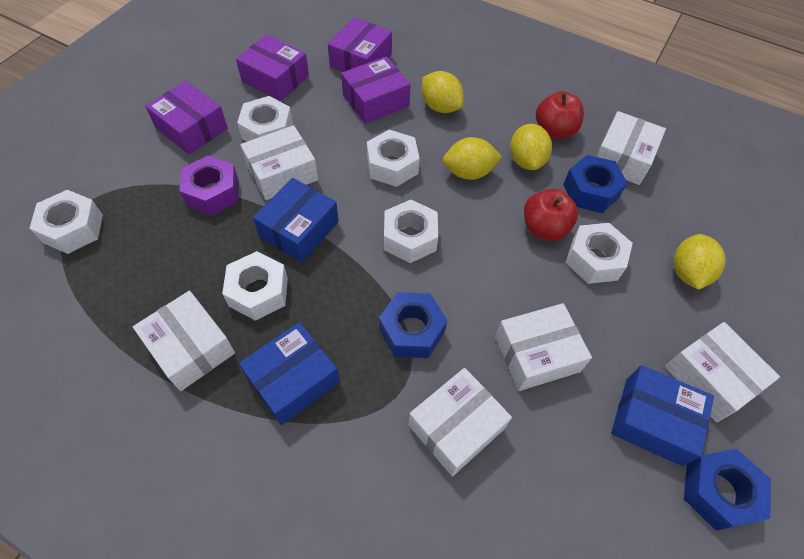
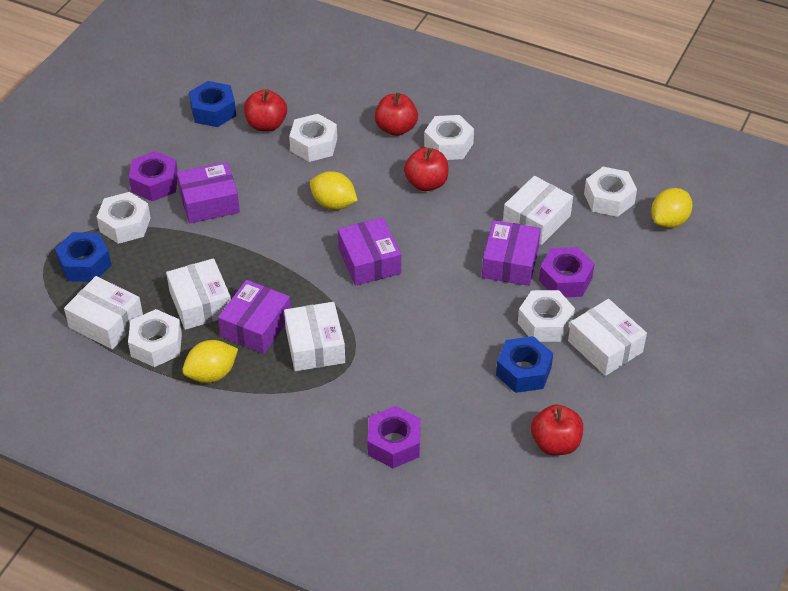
blue box: 3 -> 0
purple nut: 1 -> 3
red apple: 2 -> 4
white box: 6 -> 5
yellow lemon: 4 -> 3

